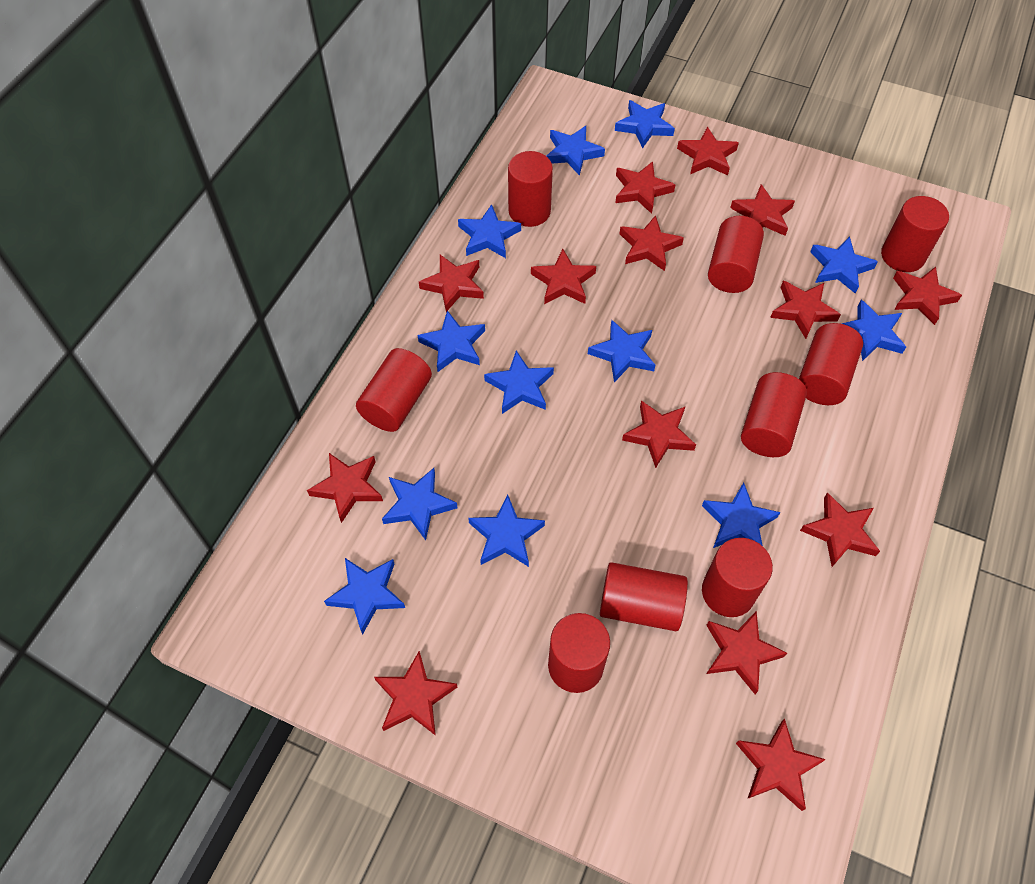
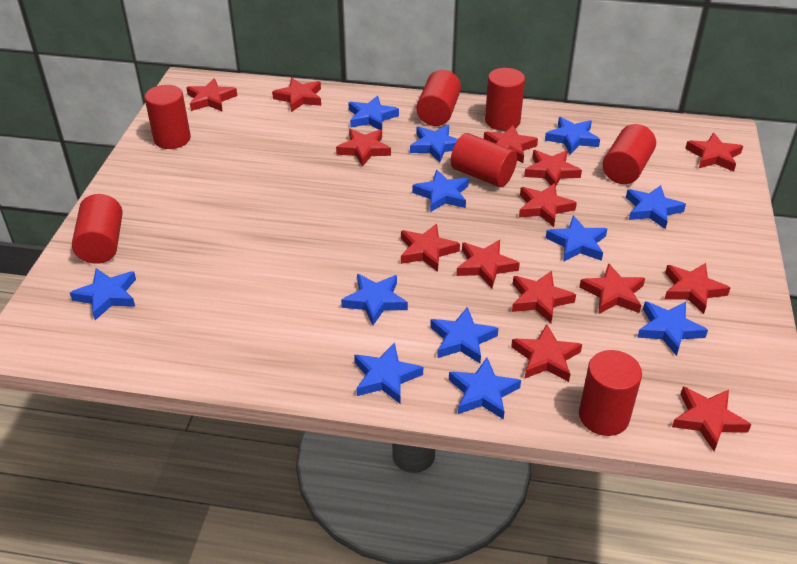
red cylinder: 9 -> 7

